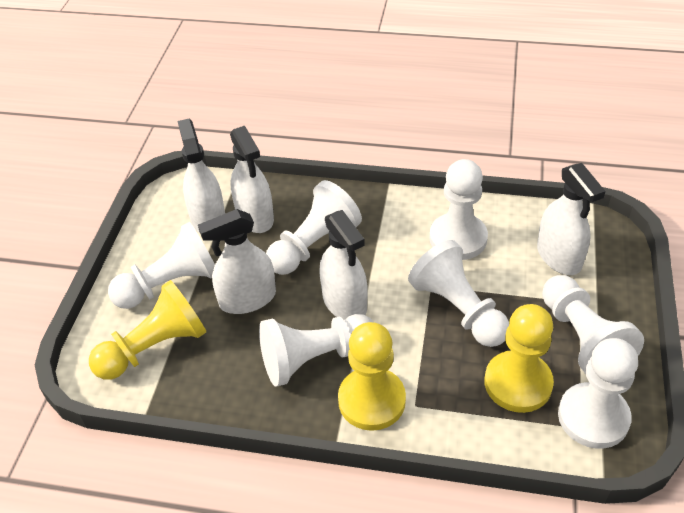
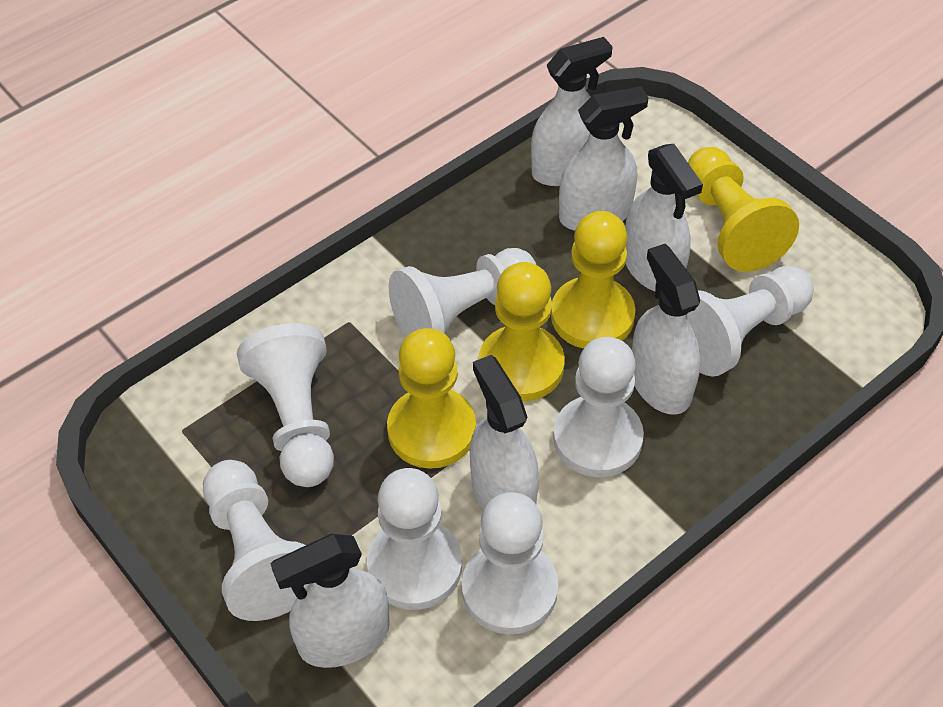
white spray bottle: 5 -> 6
yellow pawn: 3 -> 4

